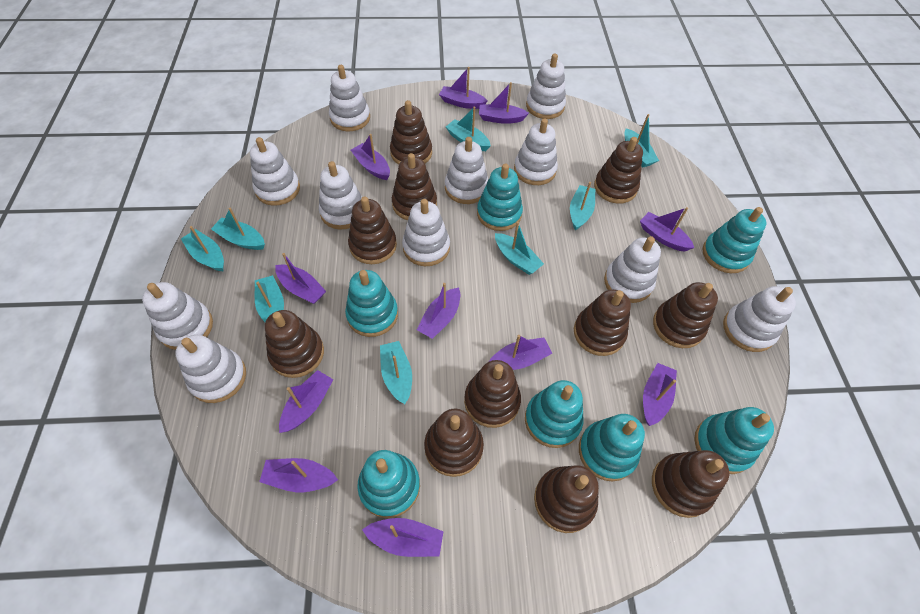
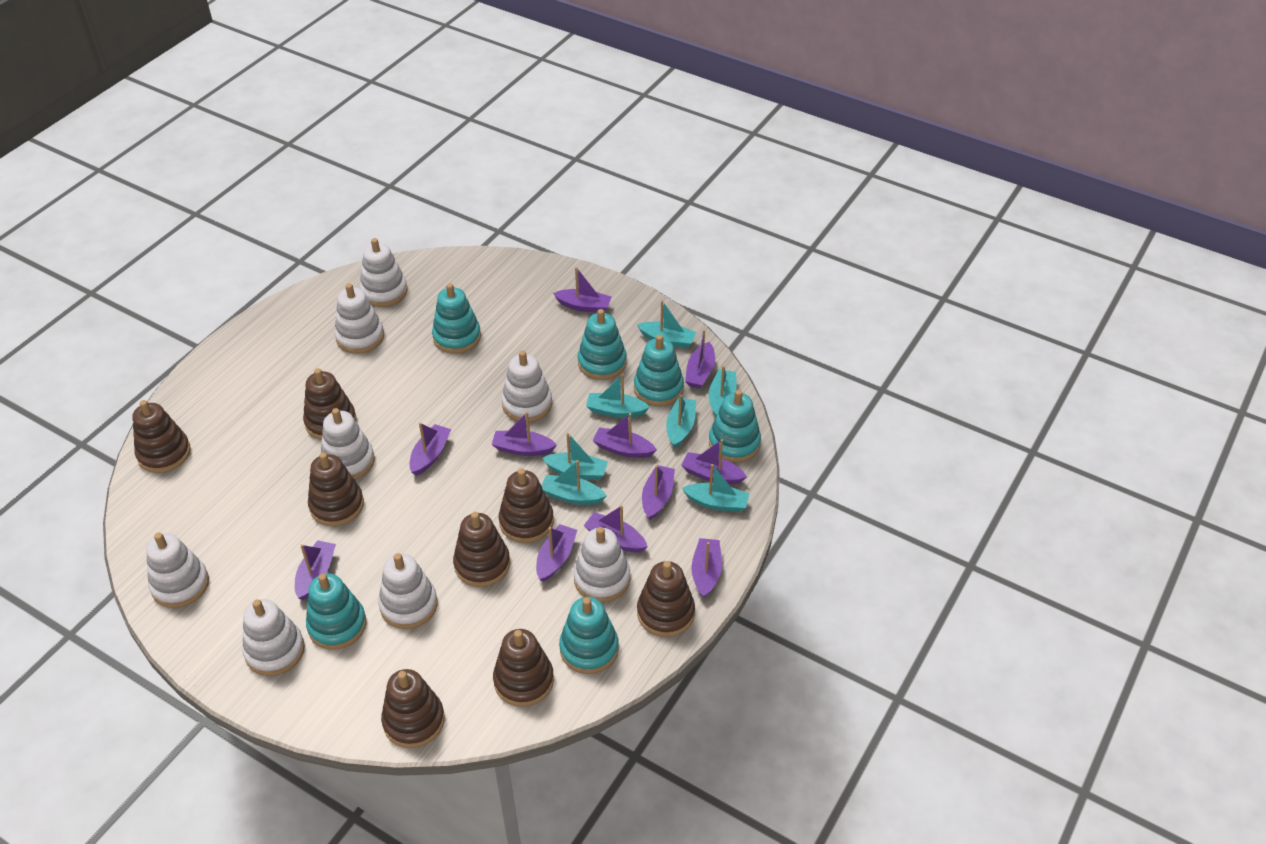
brown stacking toy: 11 -> 8
turquoise boat: 8 -> 7
turquoise stacking toy: 7 -> 6
white stacking toy: 11 -> 8

